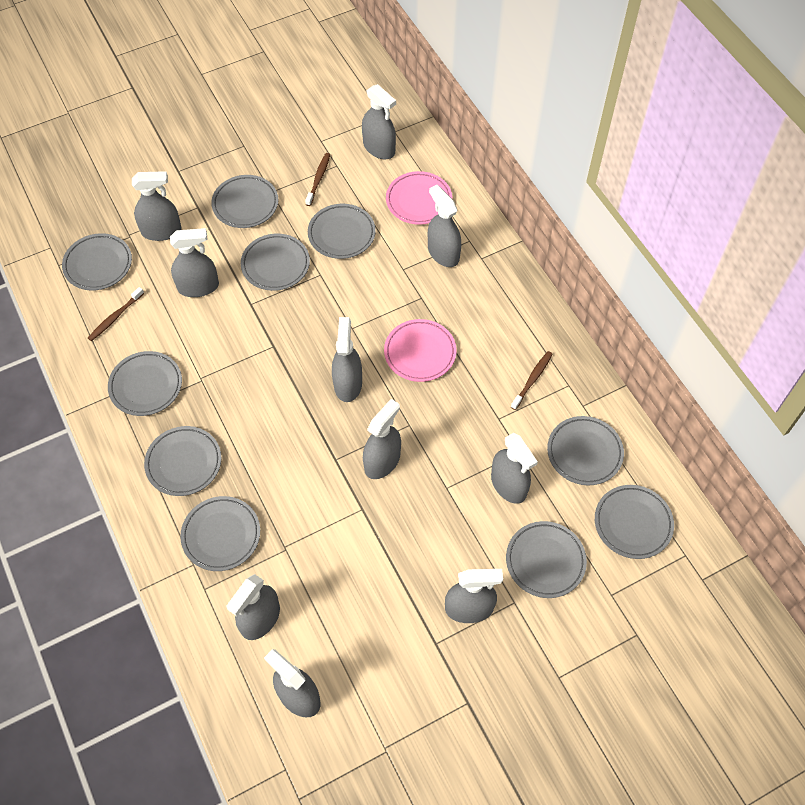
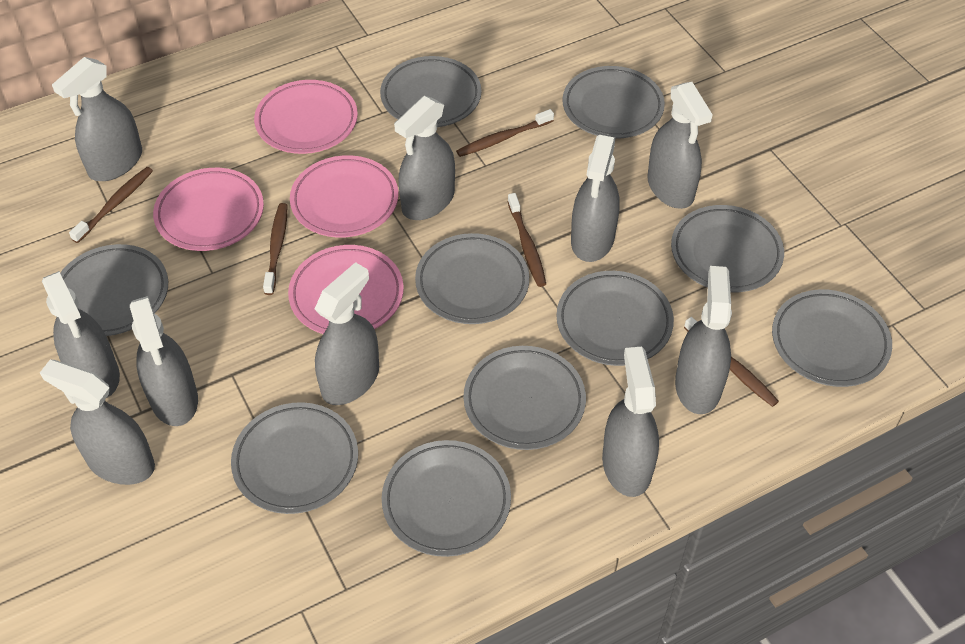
brown toothbrush: 3 -> 5
pink plate: 2 -> 4

